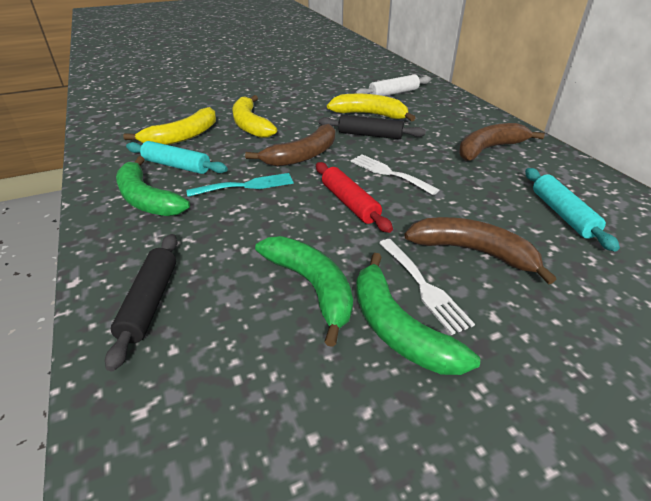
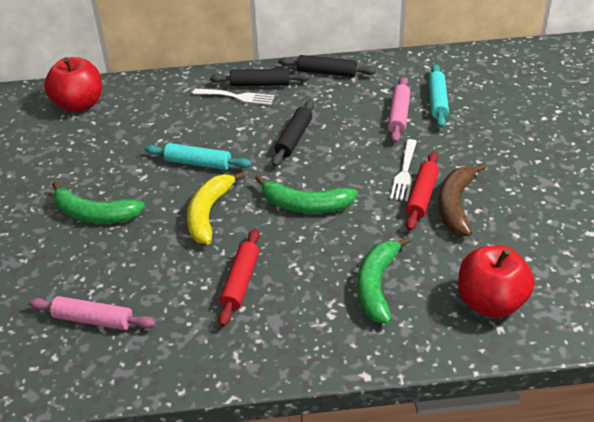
black rolling pin: 2 -> 3
brown banana: 3 -> 1
pink rolling pin: 0 -> 2
red apple: 0 -> 2
red rolling pin: 1 -> 2
turquoise fork: 1 -> 0
white rolling pin: 1 -> 0
yellow banana: 3 -> 1

